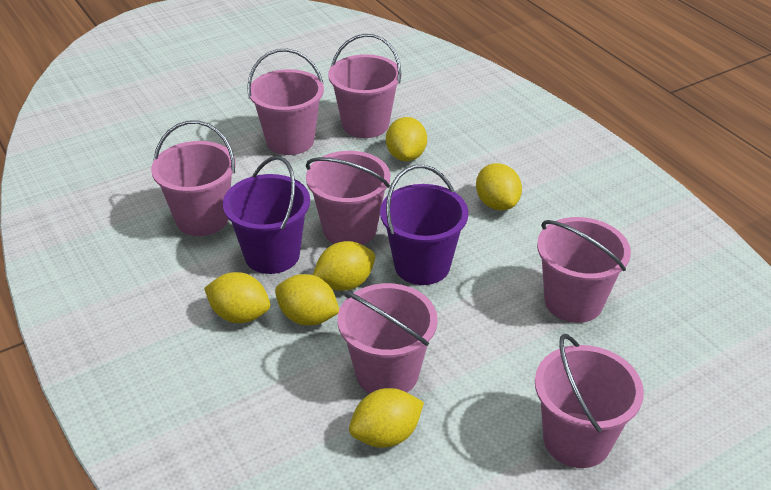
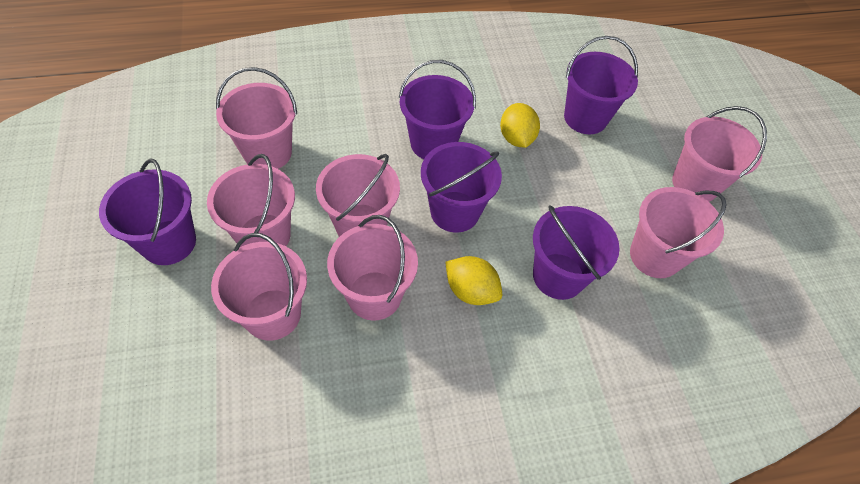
purple bucket: 2 -> 5
yellow lemon: 6 -> 2

